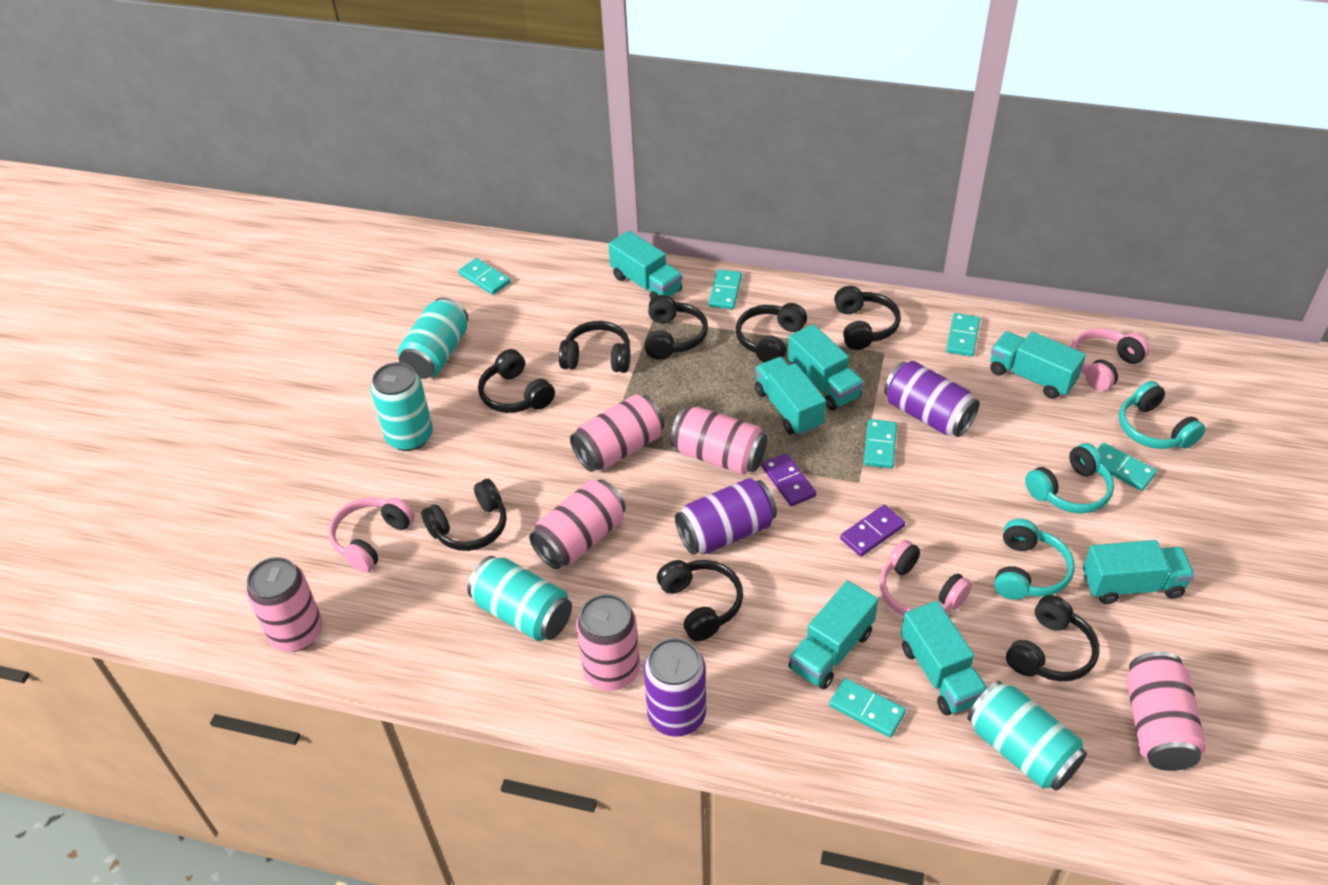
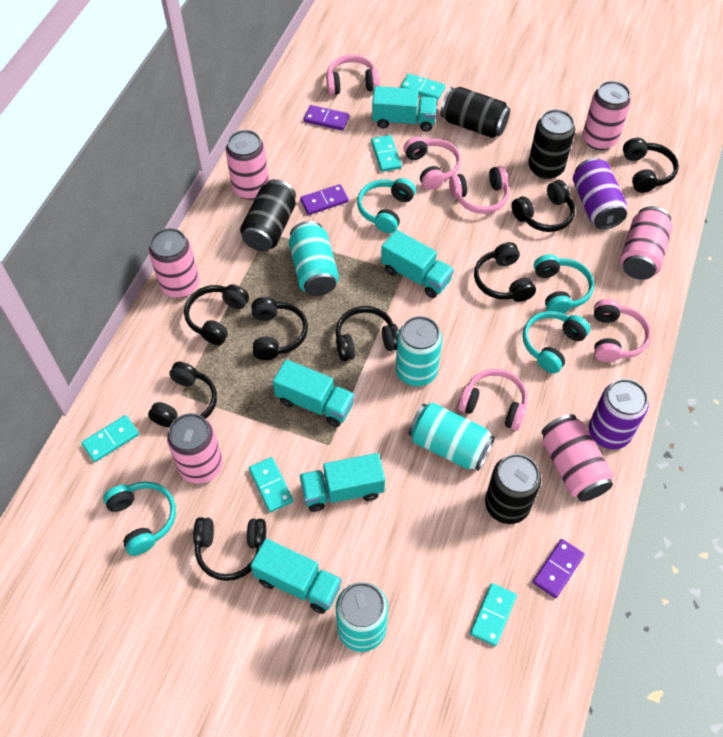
black can: 0 -> 4
pink headphones: 3 -> 5
purple can: 3 -> 2
purple domino: 2 -> 3
turquoise domino: 6 -> 5
turquoise headphones: 3 -> 4
turquoise truck: 7 -> 5

